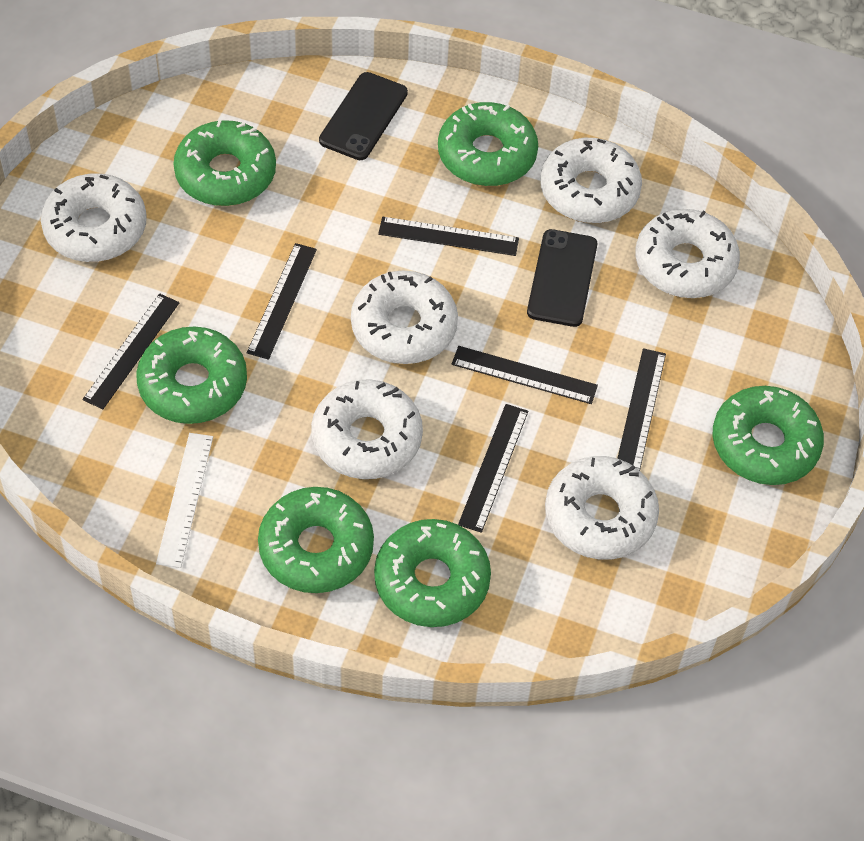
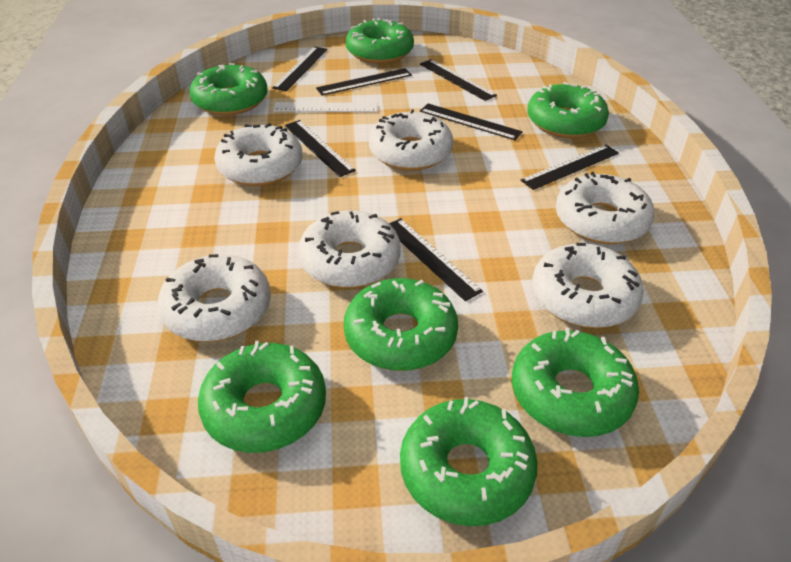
black phone: 2 -> 0
black ruler: 6 -> 7
green donut: 6 -> 7

